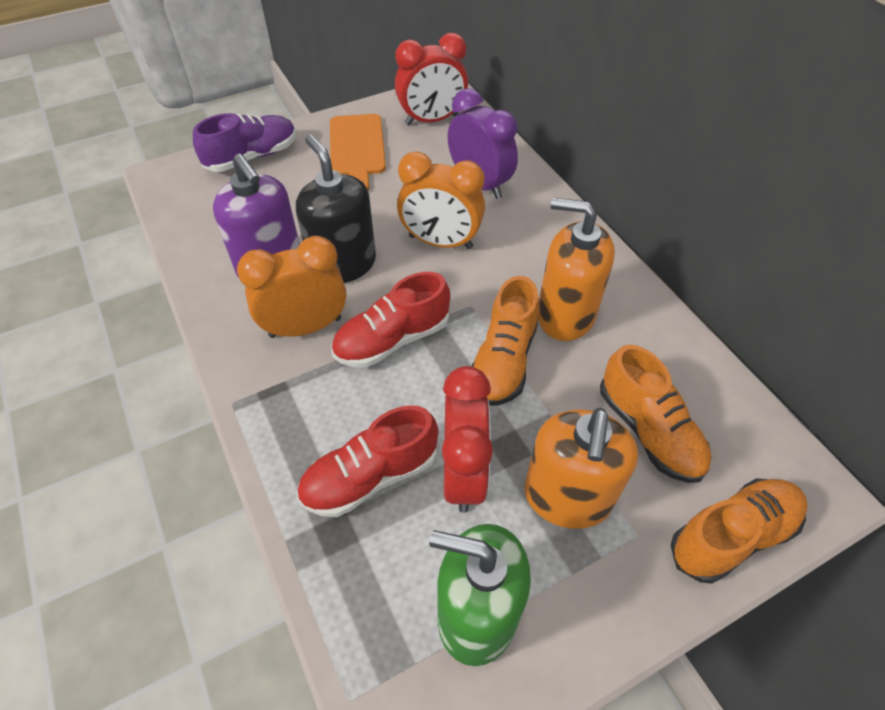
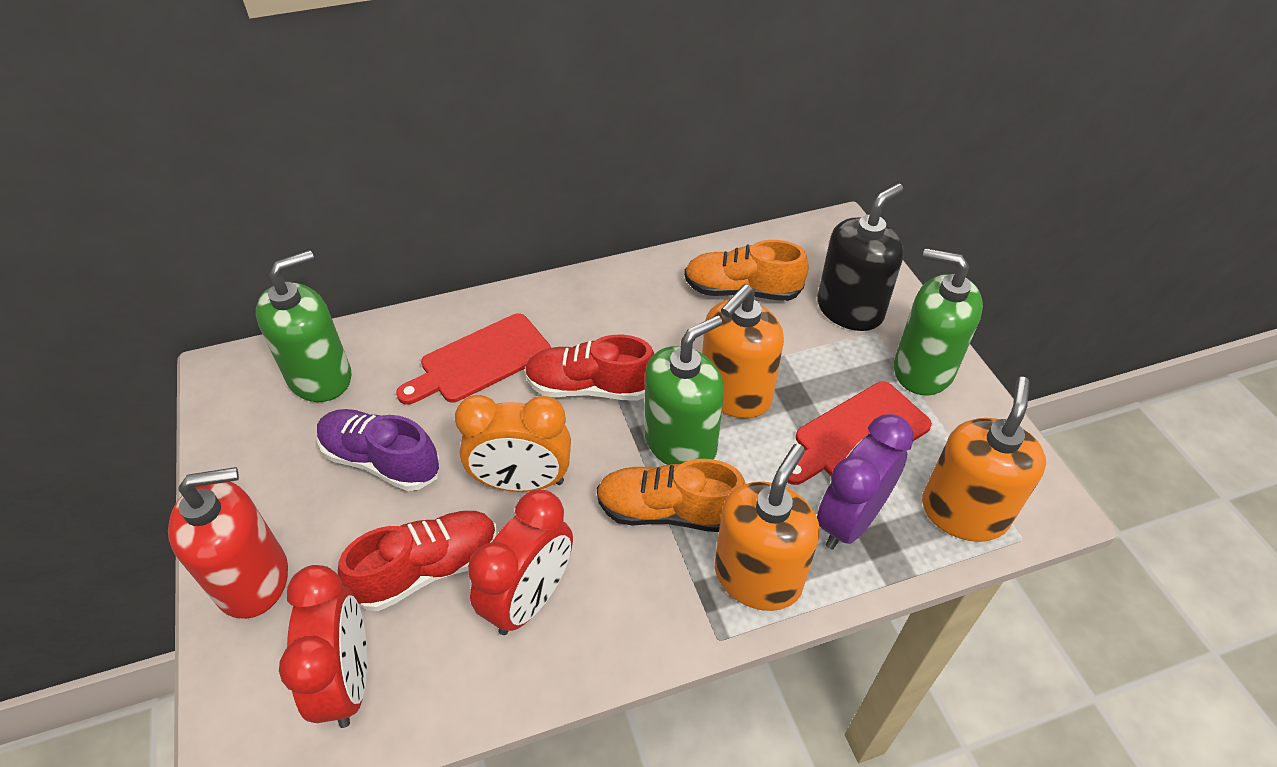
green soap dispenser: 1 -> 3
orange clock: 2 -> 1
orange cutting board: 1 -> 0
orange shoe: 3 -> 2
orange soap dispenser: 2 -> 3
purple soap dispenser: 1 -> 0
red cutting board: 0 -> 2
red soap dispenser: 0 -> 1

